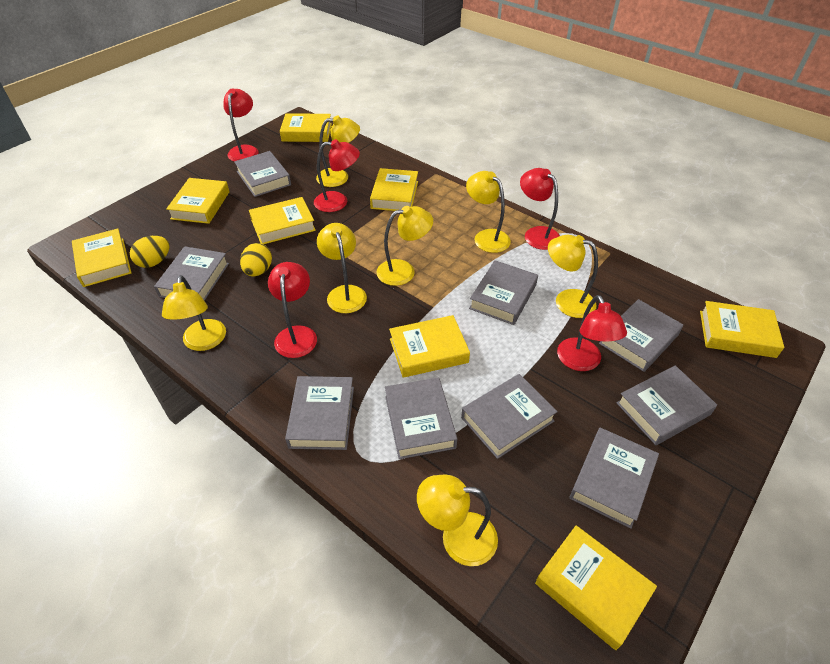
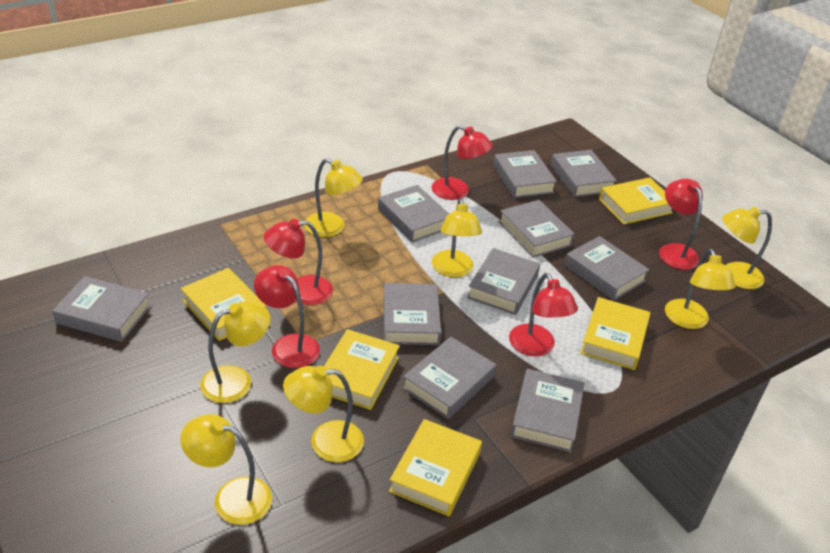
grey book: 9 -> 10
yellow book: 8 -> 5
yellow egg: 2 -> 0

